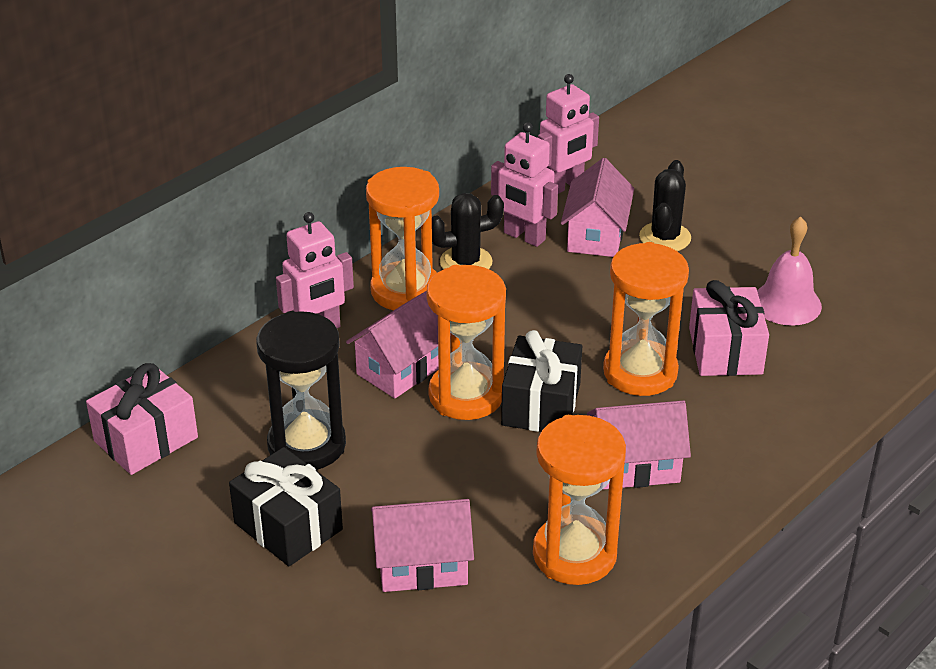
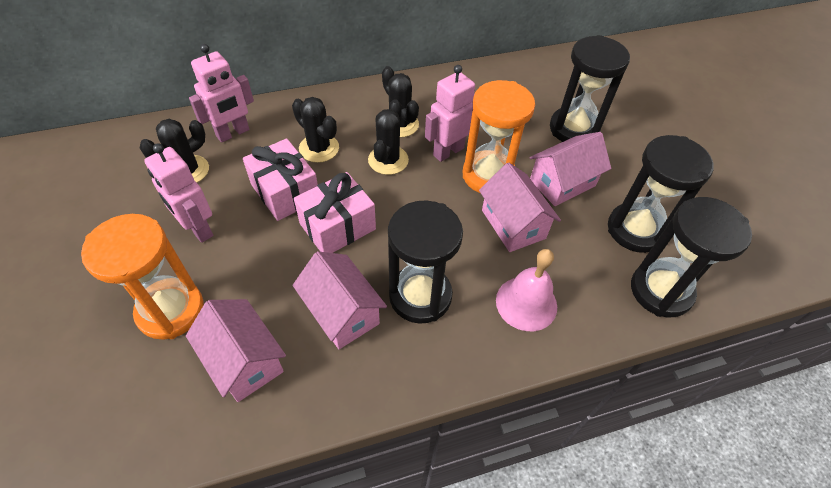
black cactus: 2 -> 4
black gift: 2 -> 0
black hourglass: 1 -> 4
orange hourglass: 4 -> 2

